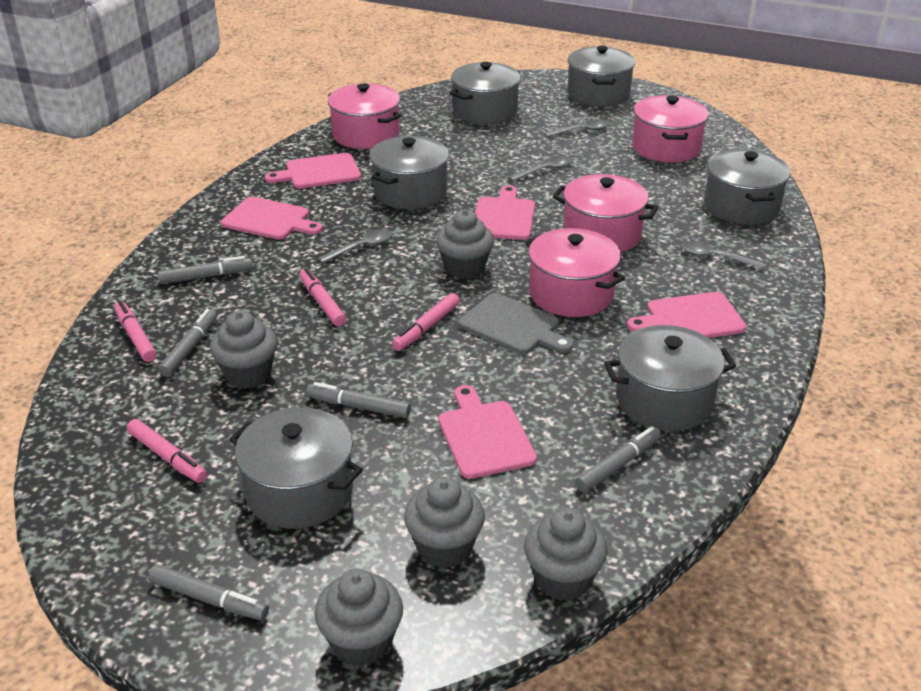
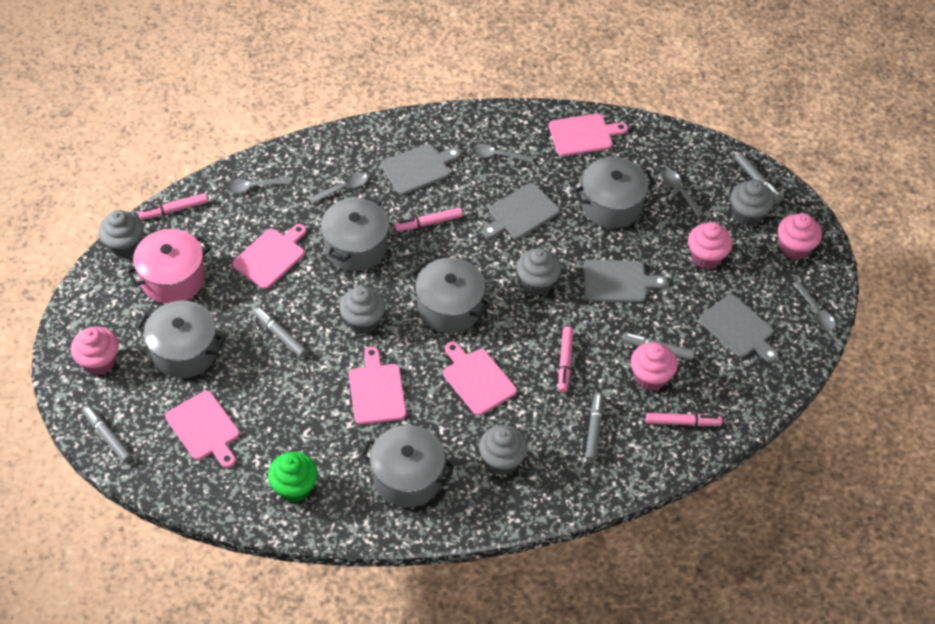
green cupcake: 0 -> 1
grey cutting board: 1 -> 4
grey pot: 6 -> 5
grey spoon: 4 -> 5
pink cupcake: 0 -> 4
pink pot: 4 -> 1

